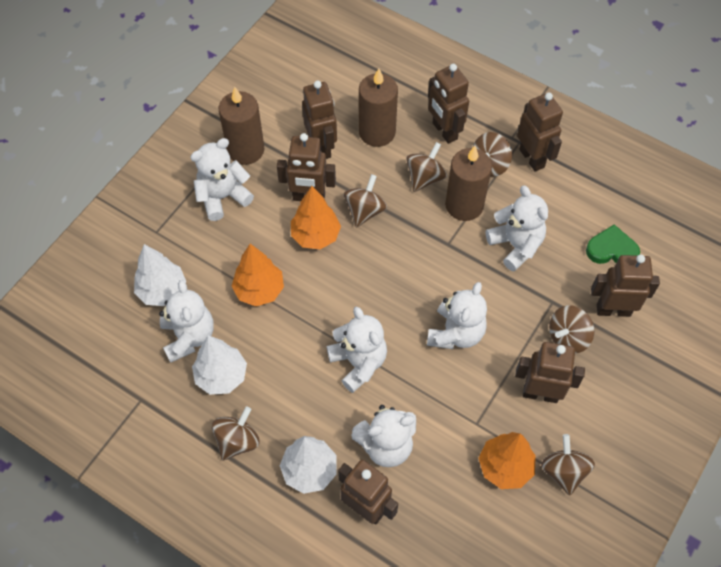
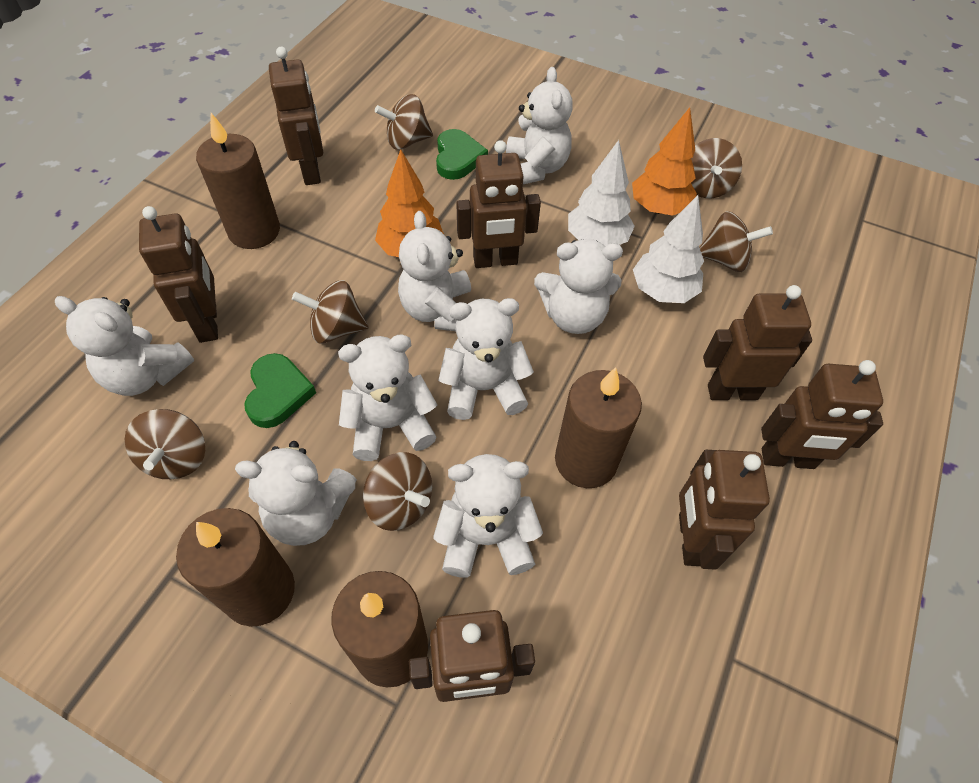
brown candle: 3 -> 4
green heart: 1 -> 2
orange tree: 3 -> 2
white teddy bear: 6 -> 8
white tree: 3 -> 2

